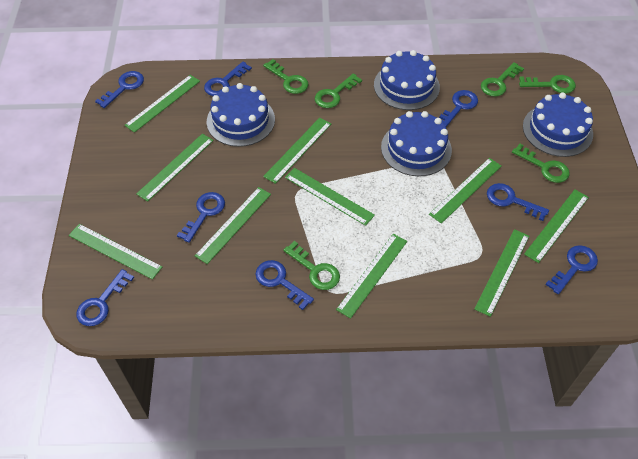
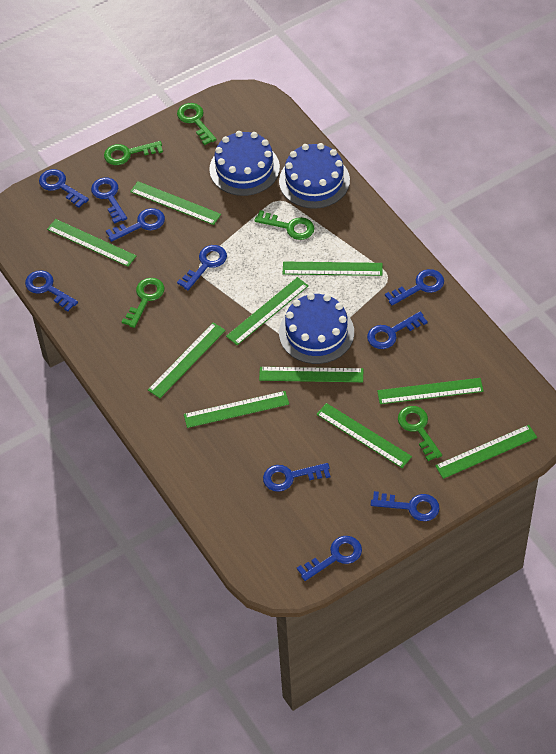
blue cake: 4 -> 3
blue key: 8 -> 10
green key: 6 -> 5

